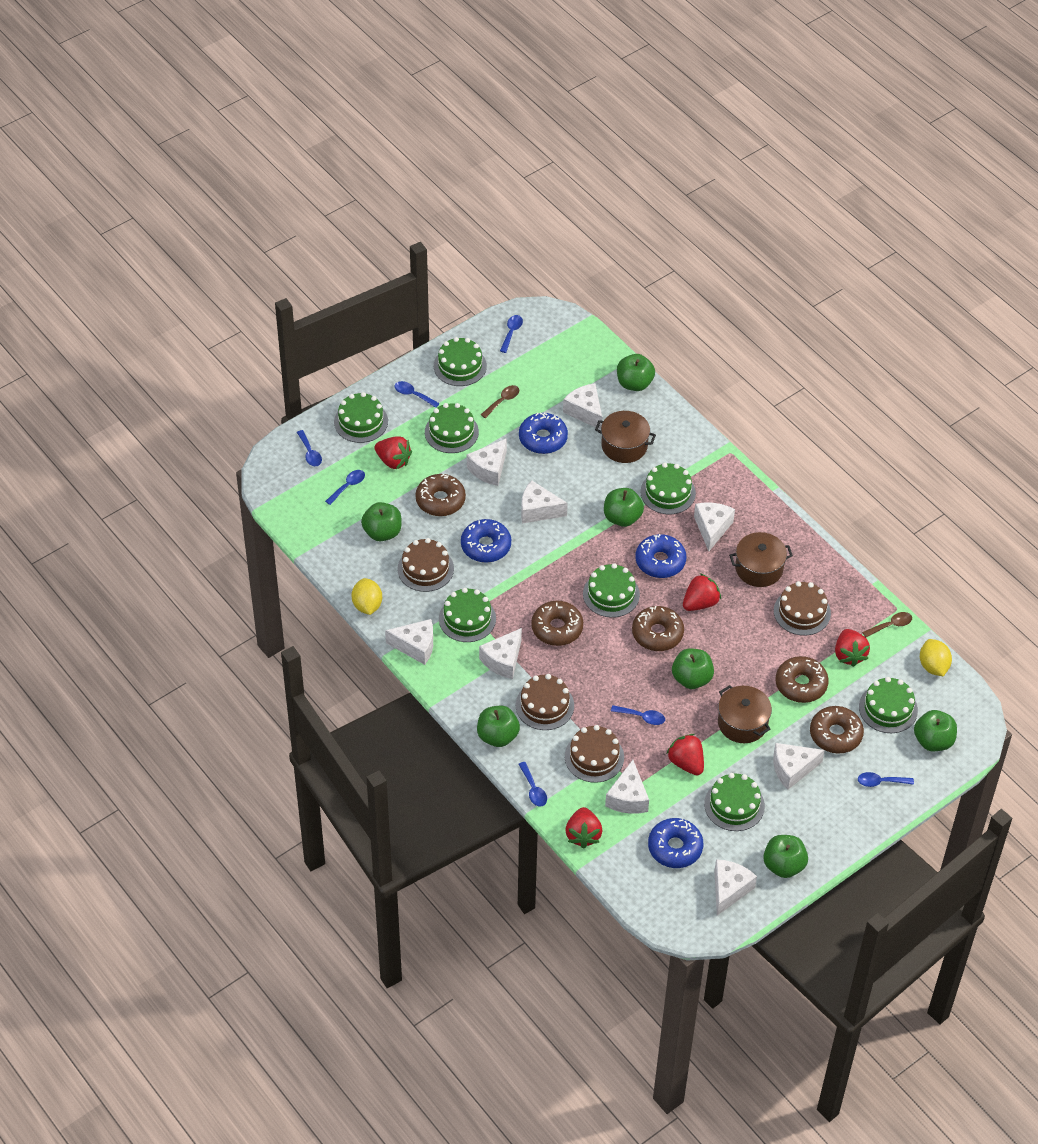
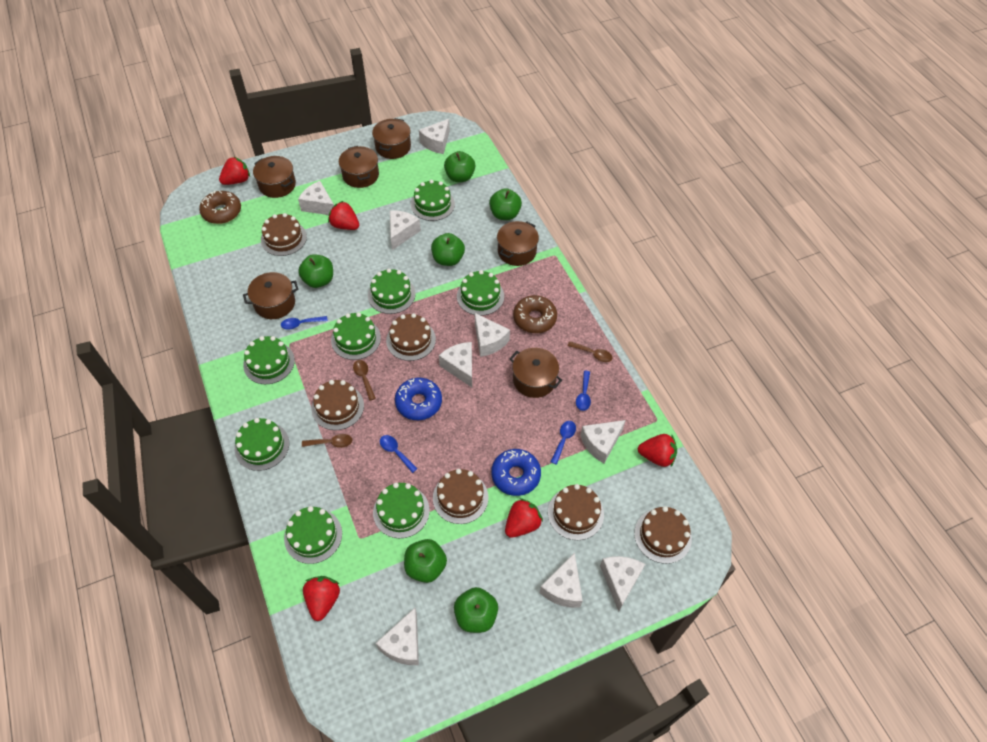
blue donut: 4 -> 2
blue spoon: 7 -> 4
brown cake: 4 -> 6
brown donut: 5 -> 2
brown pot: 3 -> 6
brown spoon: 2 -> 3
green apple: 7 -> 6
yellow lemon: 2 -> 0

